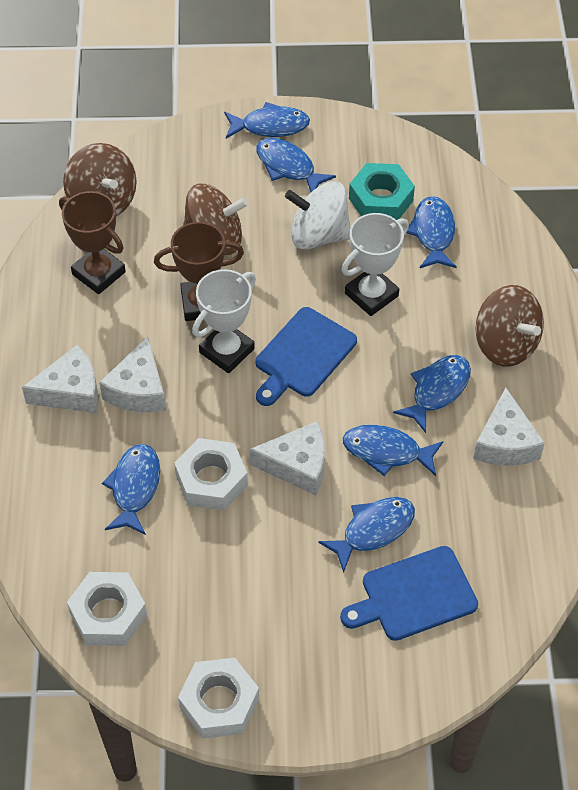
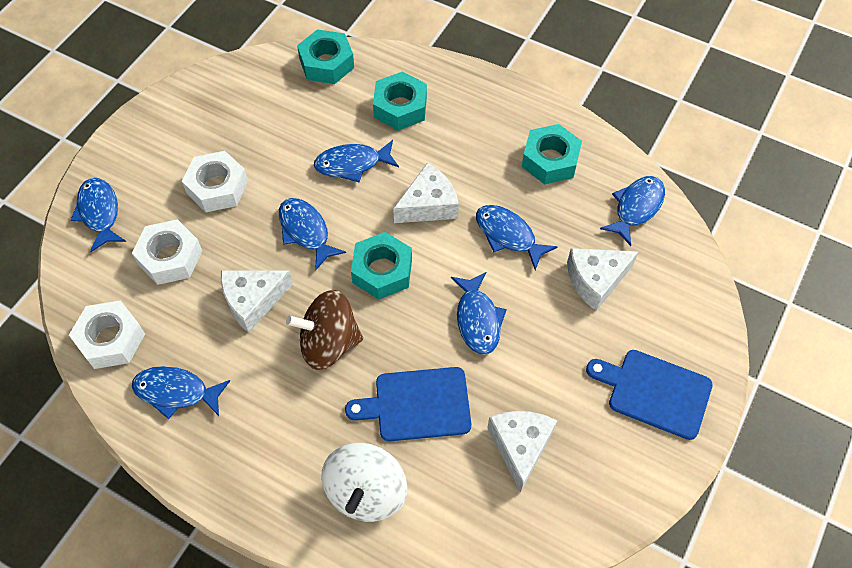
brown spinning top: 3 -> 1
brown trophy: 2 -> 0
turquoise nut: 1 -> 4
white trophy: 2 -> 0

